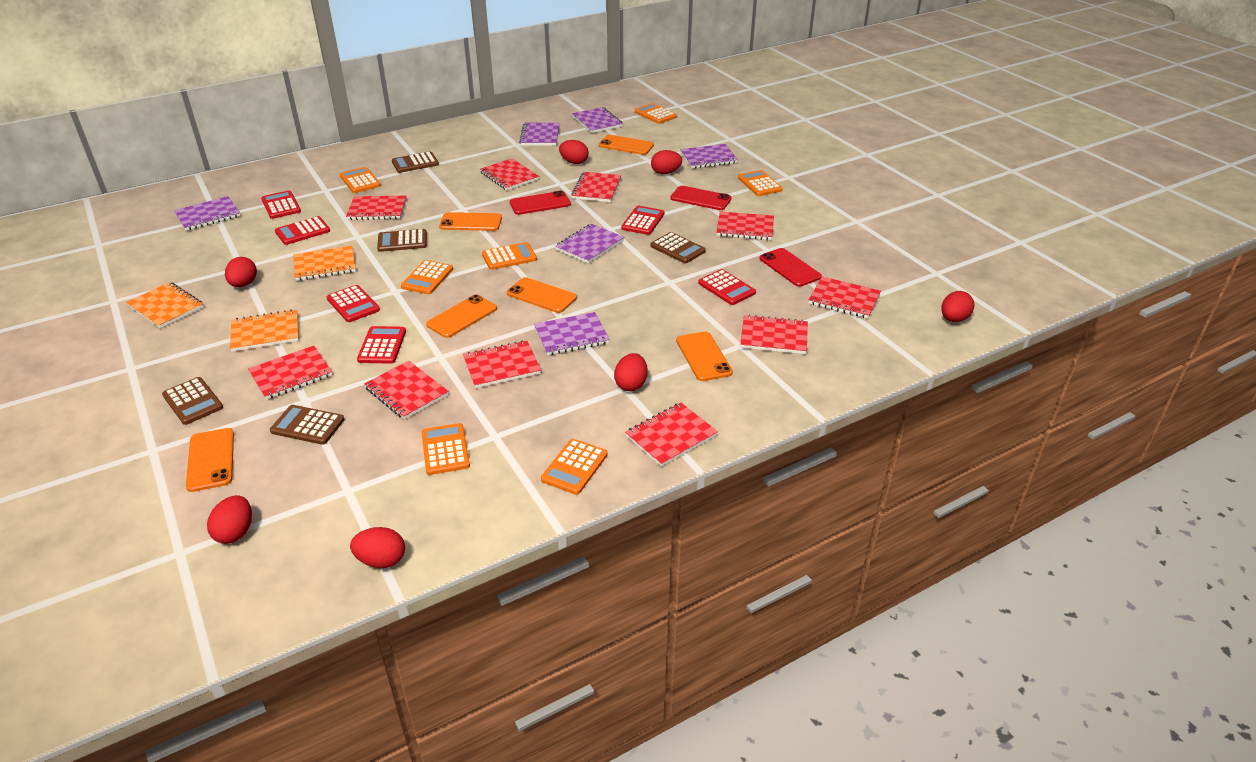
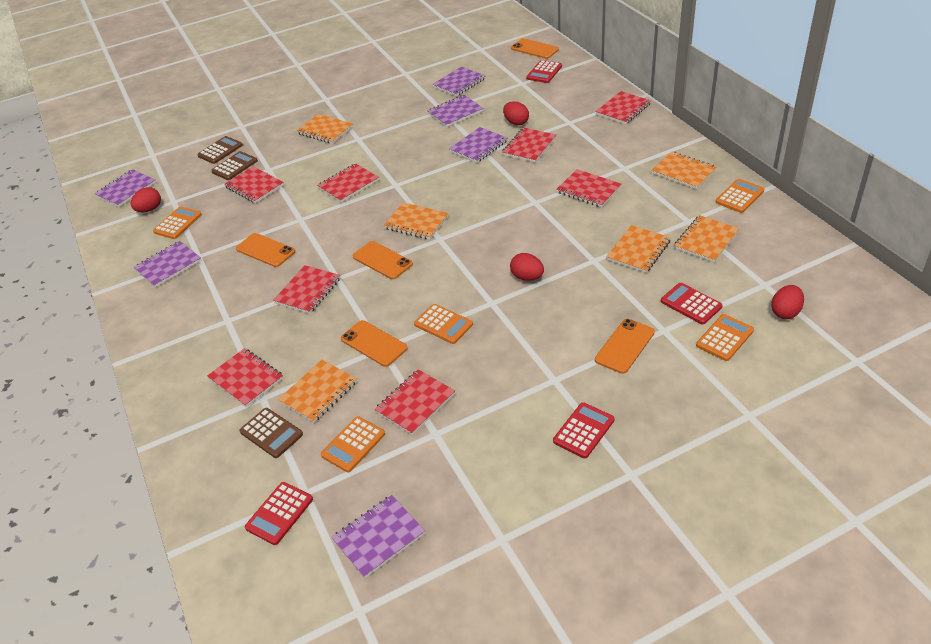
brown calculator: 5 -> 3
orange calculator: 7 -> 5
orange notebook: 3 -> 6
orange phone: 6 -> 5
red calculator: 6 -> 4
red egg: 7 -> 4
red notebook: 10 -> 8
red phone: 3 -> 0

